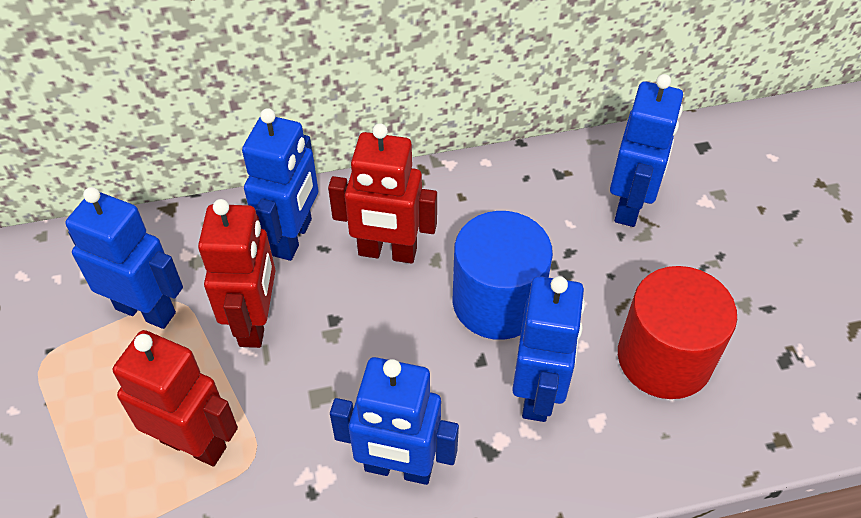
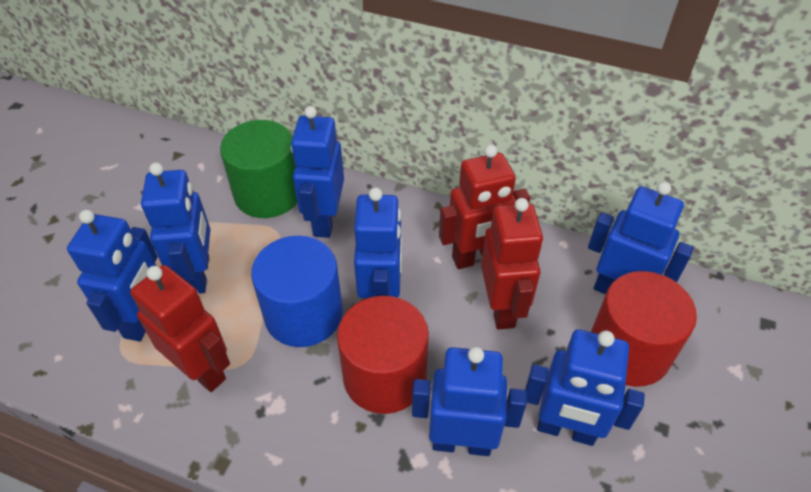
blue robot: 5 -> 7
green cylinder: 0 -> 1
red cylinder: 1 -> 2

